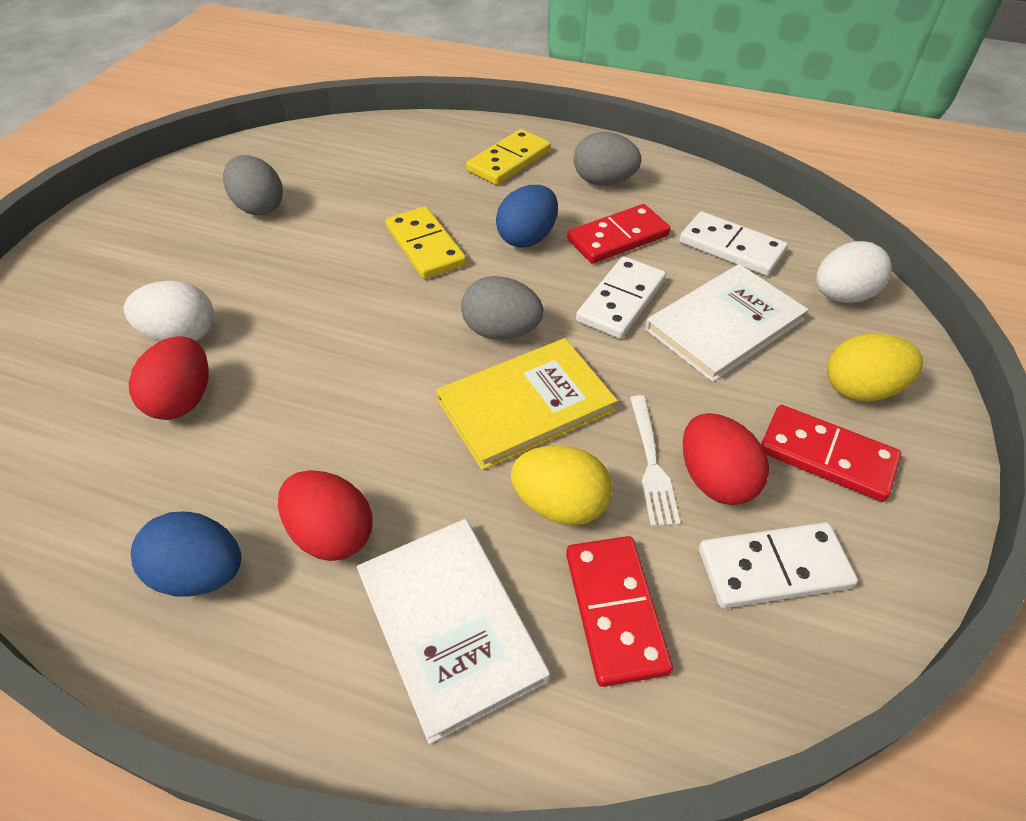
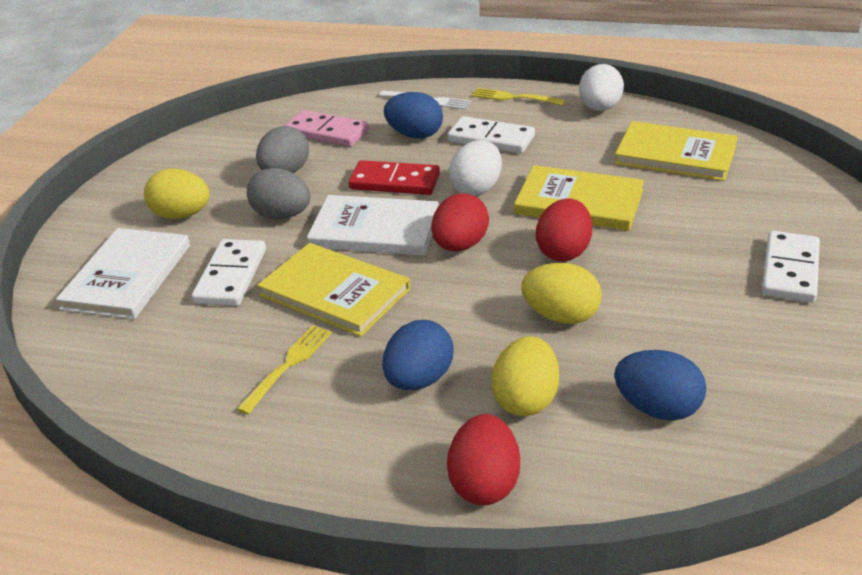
blue egg: 2 -> 3
grey egg: 3 -> 2
pink domino: 0 -> 1
red domino: 3 -> 1
yellow book: 1 -> 3
yellow domino: 2 -> 0
yellow egg: 2 -> 3
yellow fork: 0 -> 2

